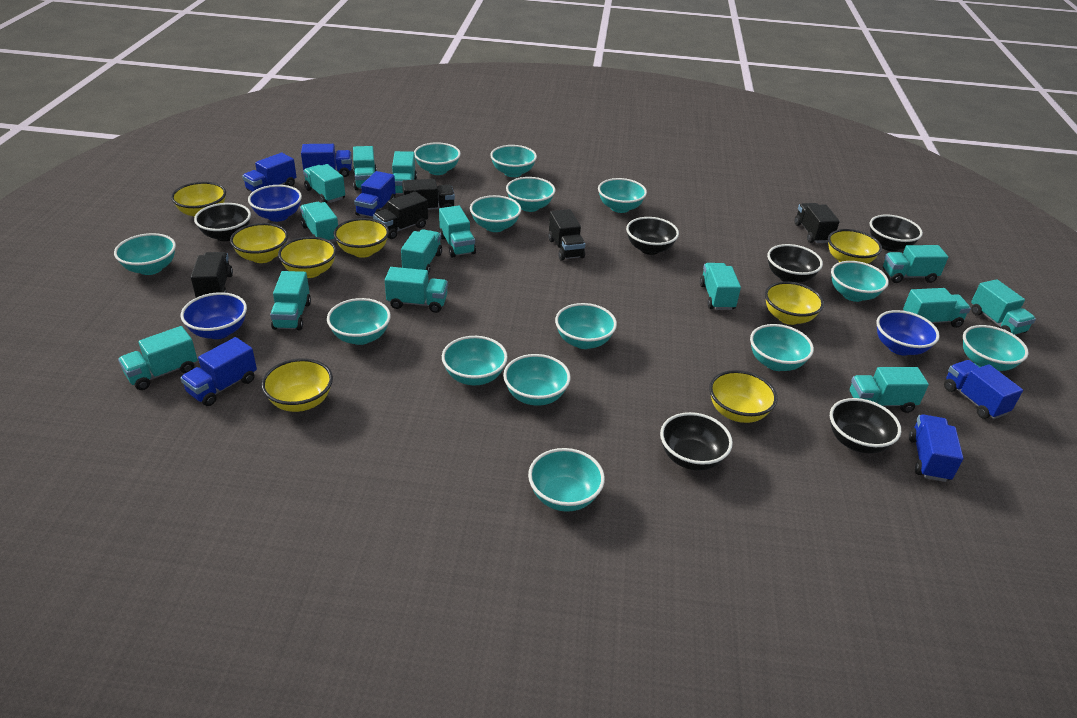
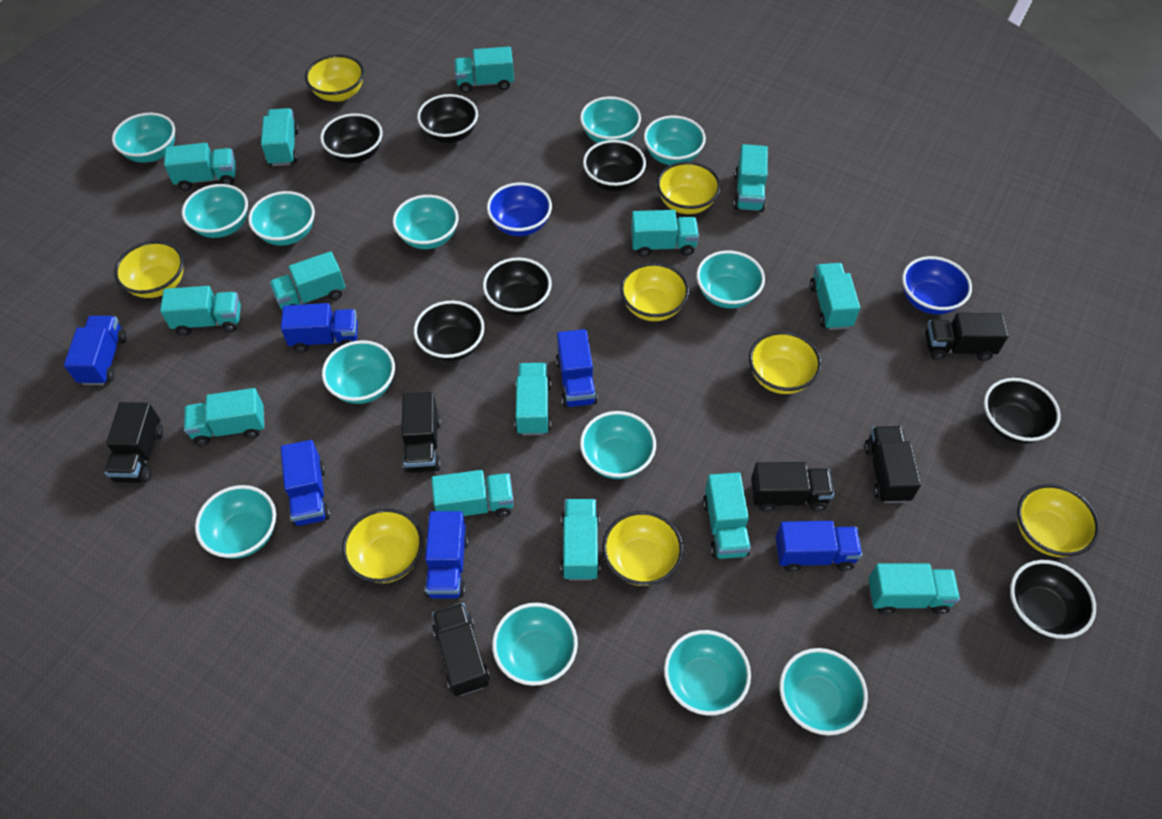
black bowl: 6 -> 7
black truck: 5 -> 6
blue bowl: 3 -> 2
turquoise bowl: 14 -> 13

